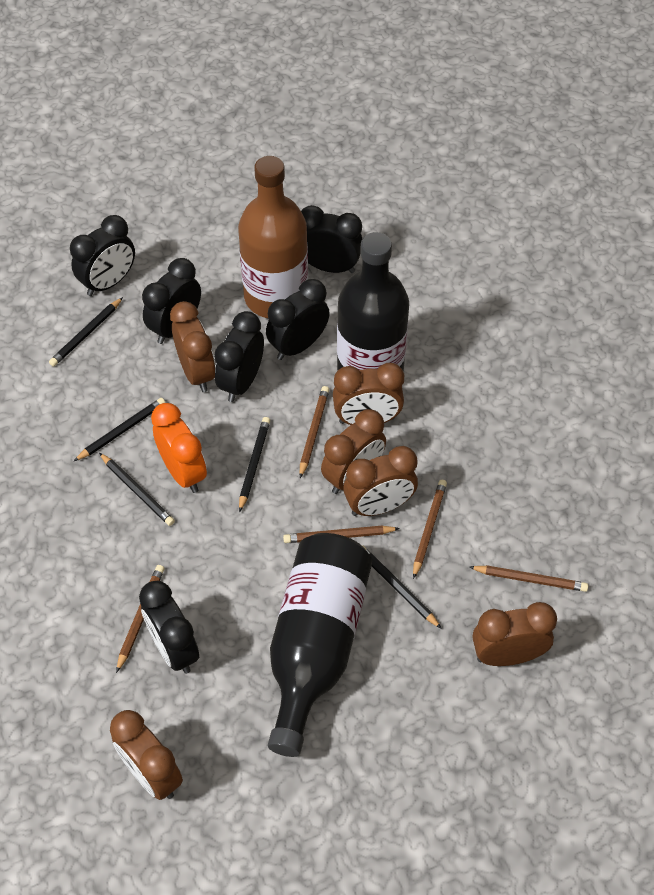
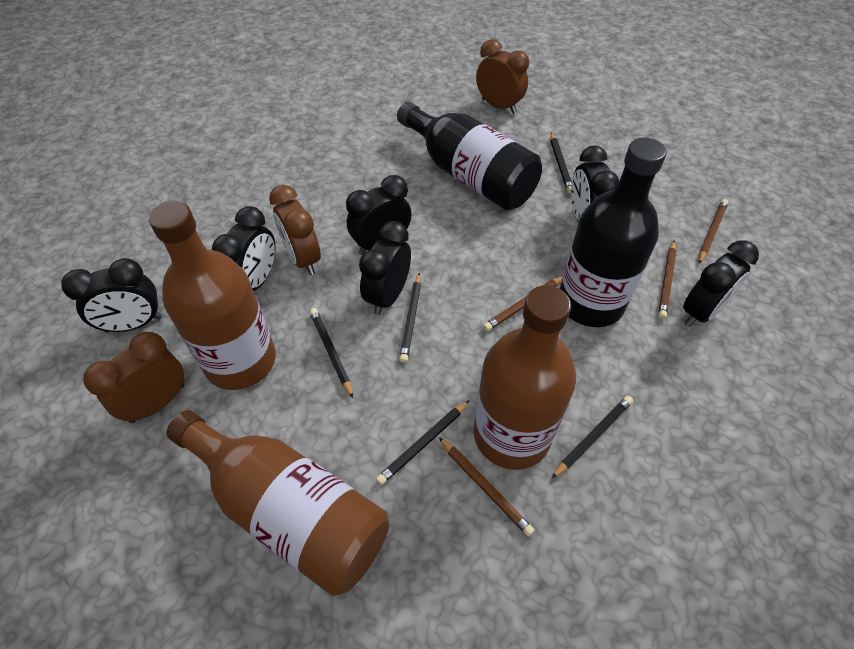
brown bottle: 1 -> 3
brown clock: 6 -> 3
brown pencil: 5 -> 4
orange clock: 1 -> 0

